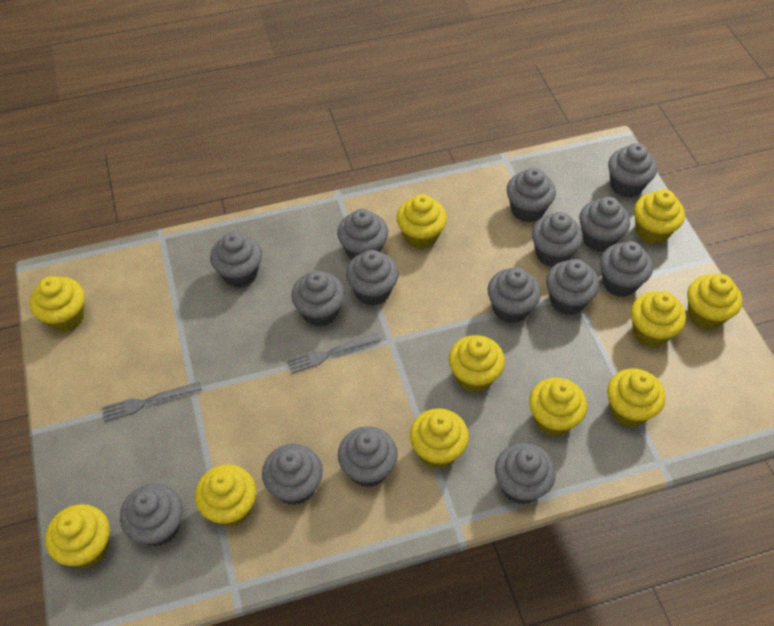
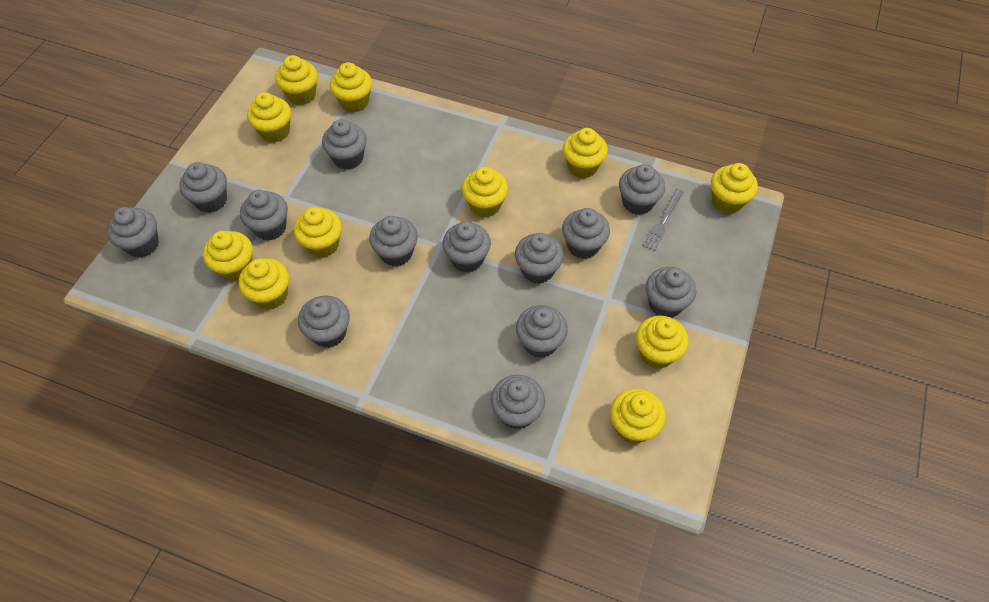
grey cupcake: 15 -> 13
grey fork: 2 -> 1

